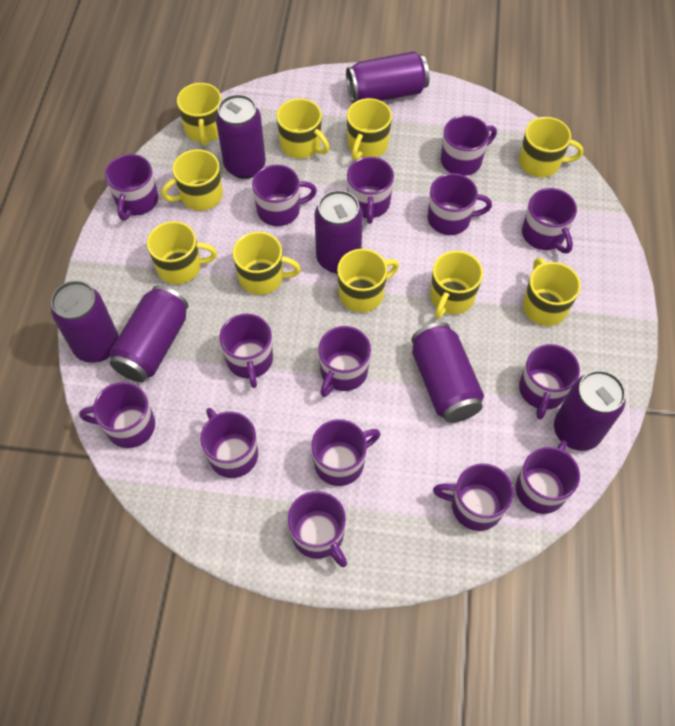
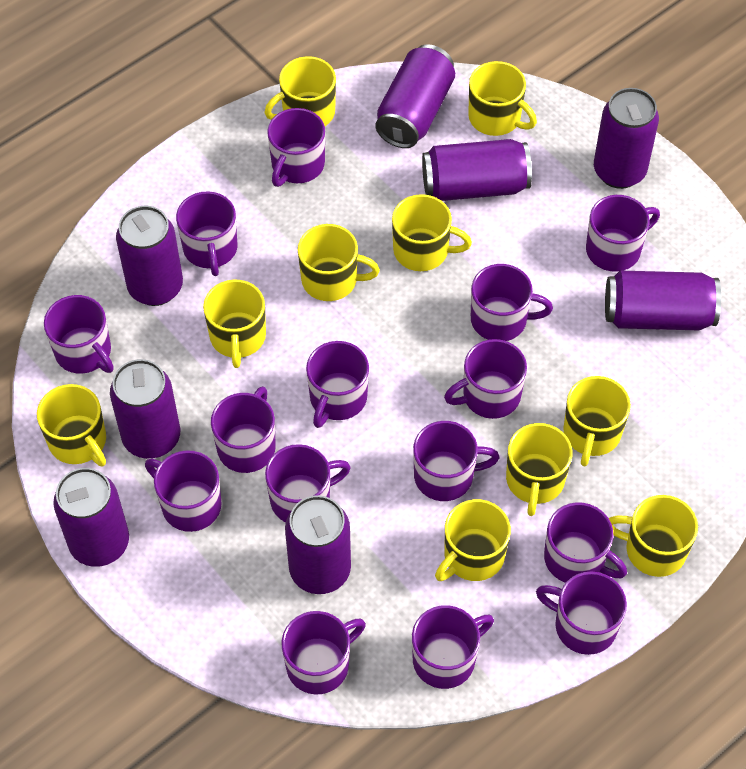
purple can: 7 -> 8

